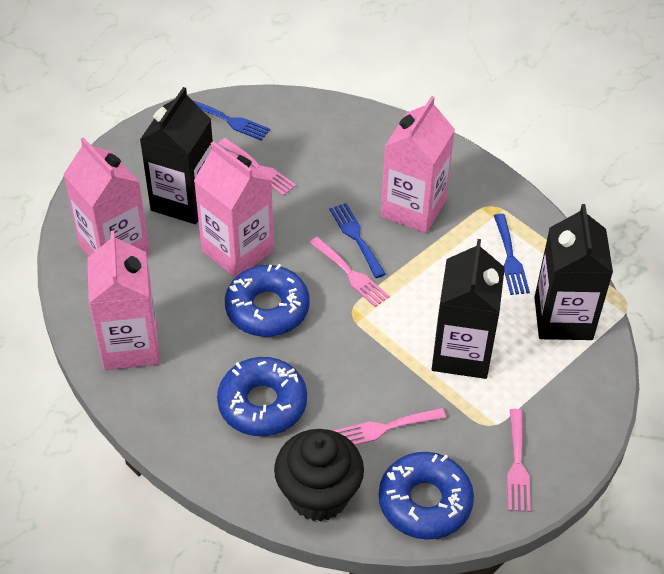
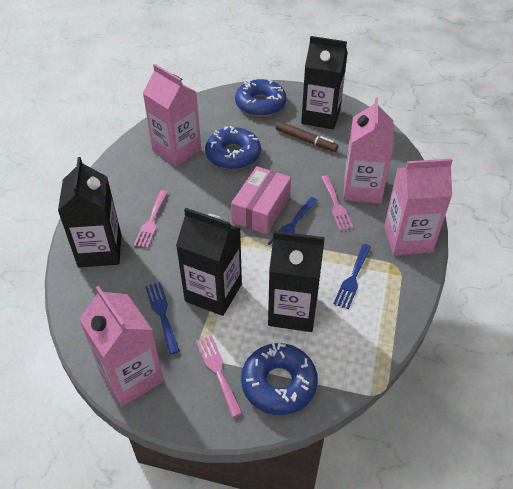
black carton: 3 -> 4
black cupcake: 1 -> 0
brown marker: 0 -> 1
pink box: 0 -> 1
pink fork: 4 -> 3

